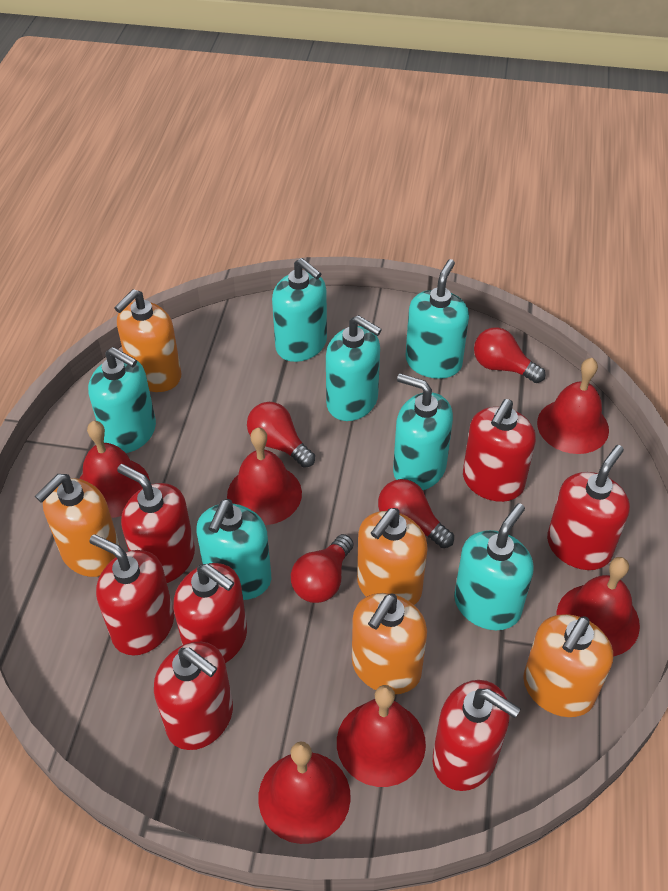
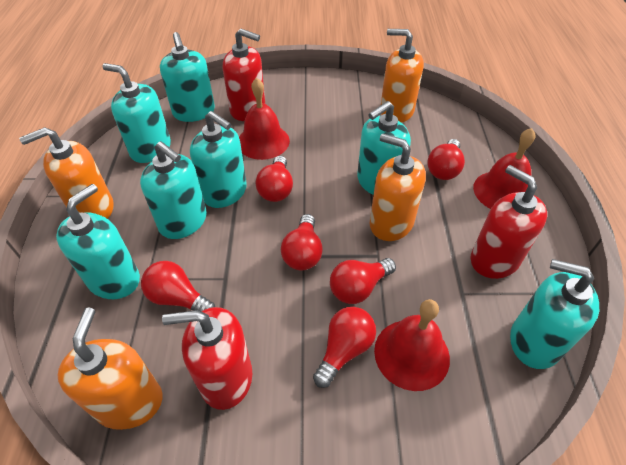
orange soap dispenser: 5 -> 4
red bell: 6 -> 3
red light bulb: 4 -> 6
red soap dispenser: 7 -> 3

